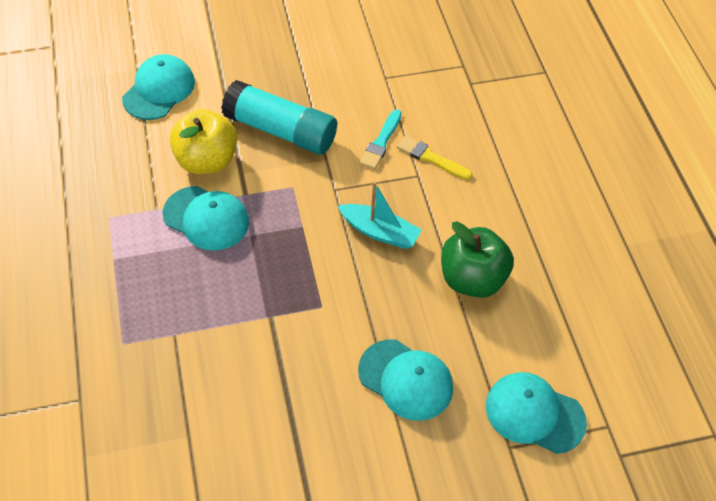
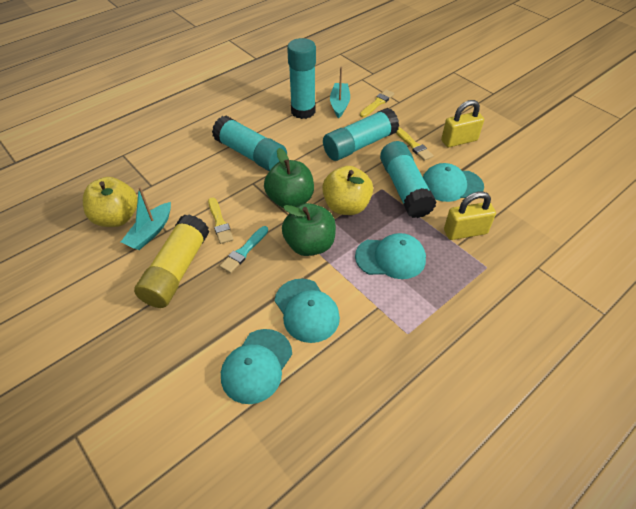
green apple: 1 -> 2
turquoise boat: 1 -> 2
turquoise glue stick: 1 -> 4
yellow apple: 1 -> 2
yellow brush: 1 -> 3
yellow glue stick: 0 -> 1
yellow padlock: 0 -> 2

